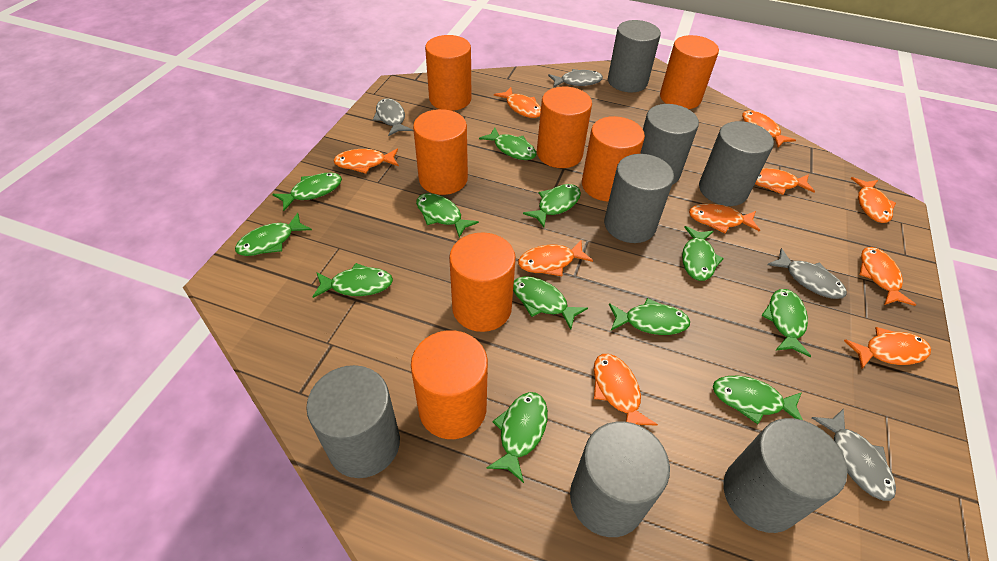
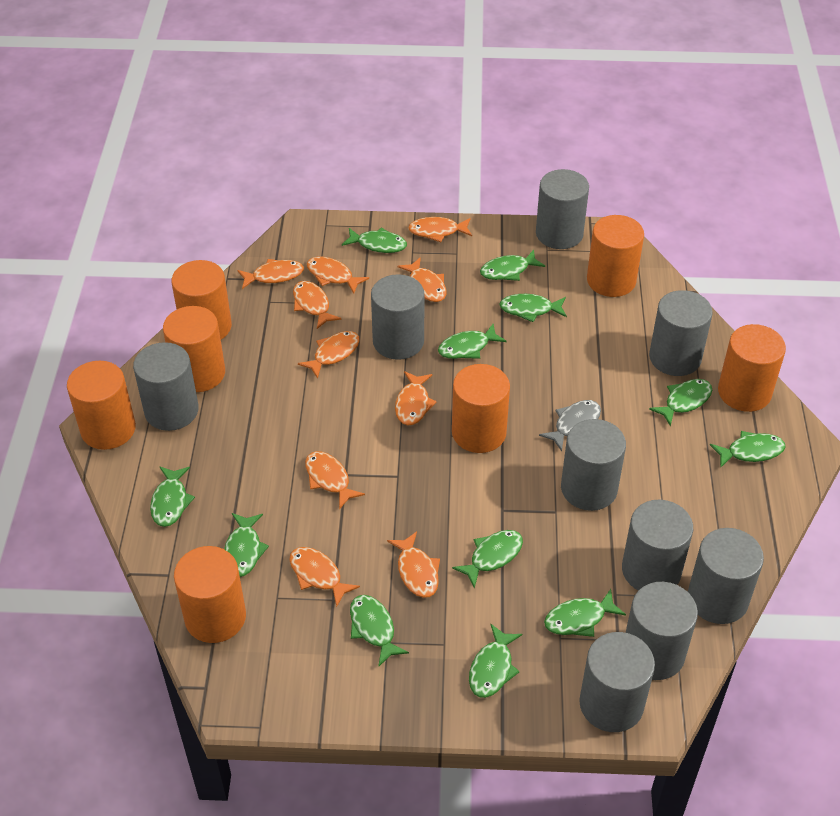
grey cylinder: 7 -> 9
grey fish: 4 -> 1

